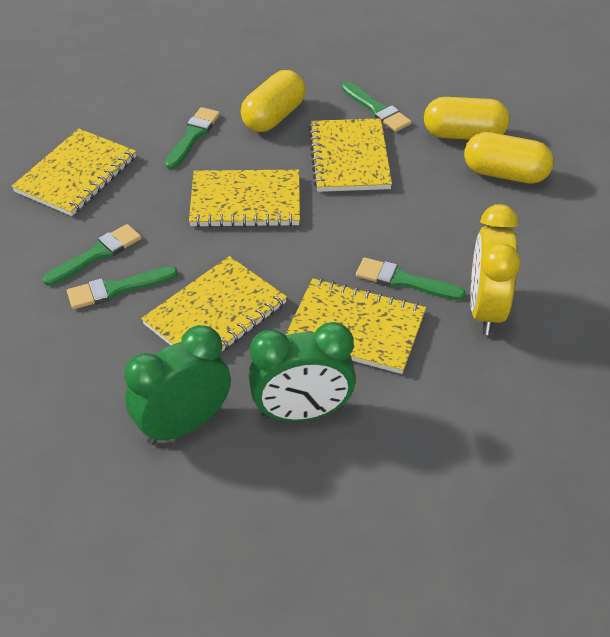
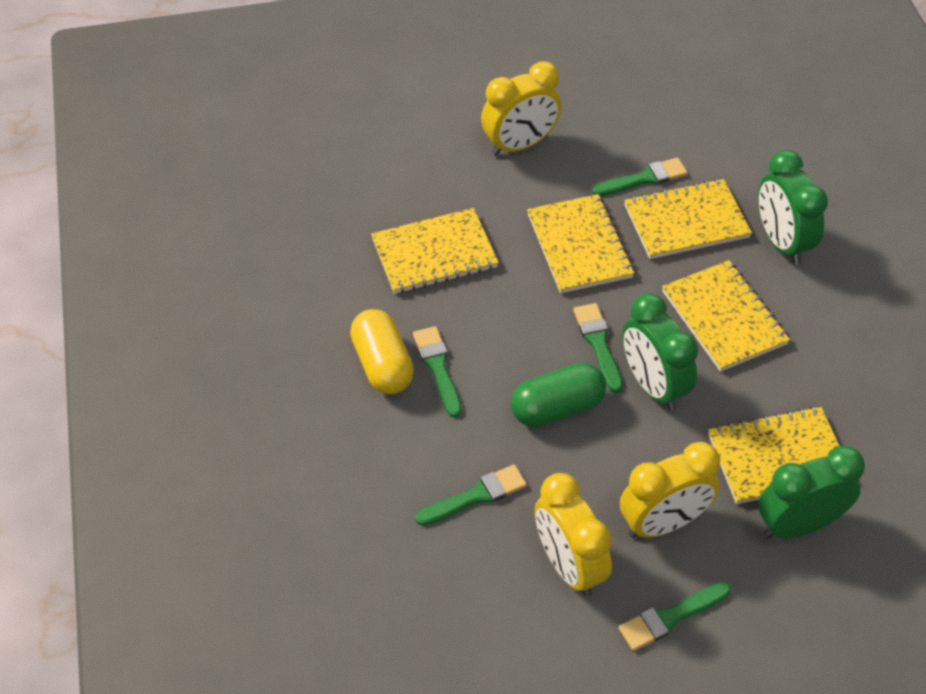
green capsule: 0 -> 1
green clock: 2 -> 3
yellow capsule: 3 -> 1
yellow clock: 1 -> 3

